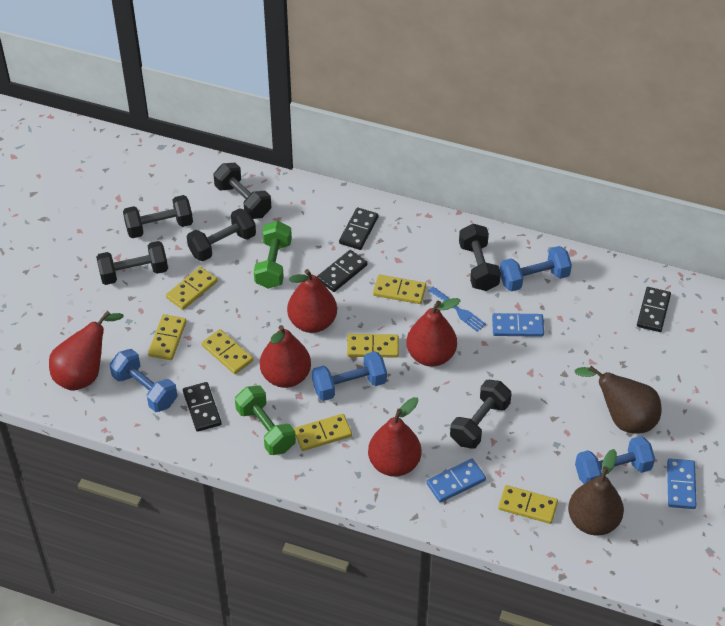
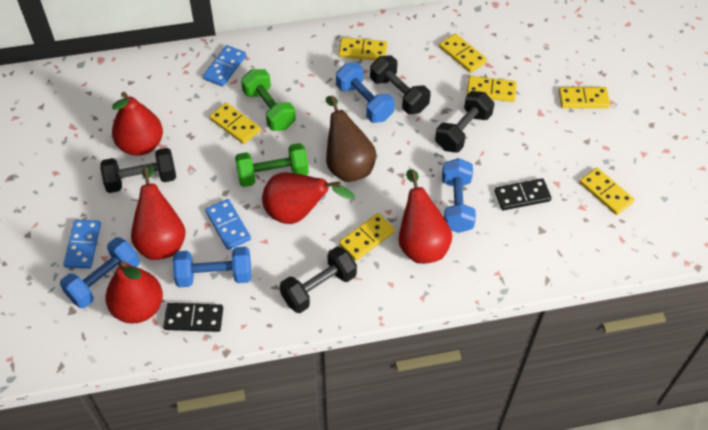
black domino: 4 -> 2
black dumbbell: 6 -> 4
blue fork: 1 -> 0
brown pear: 2 -> 1

